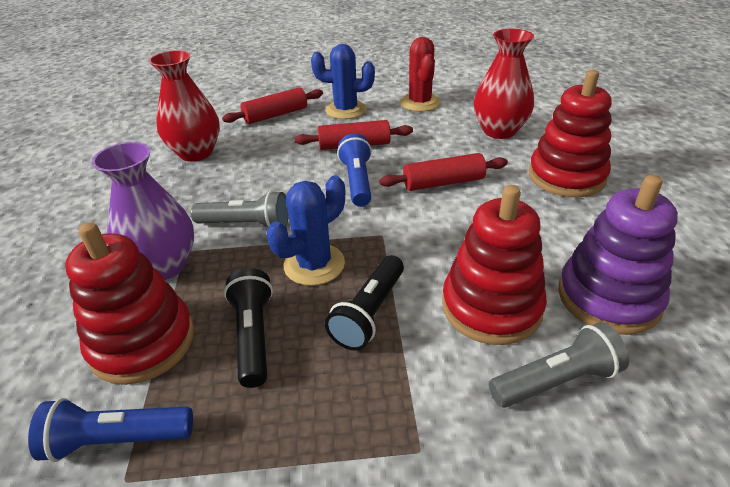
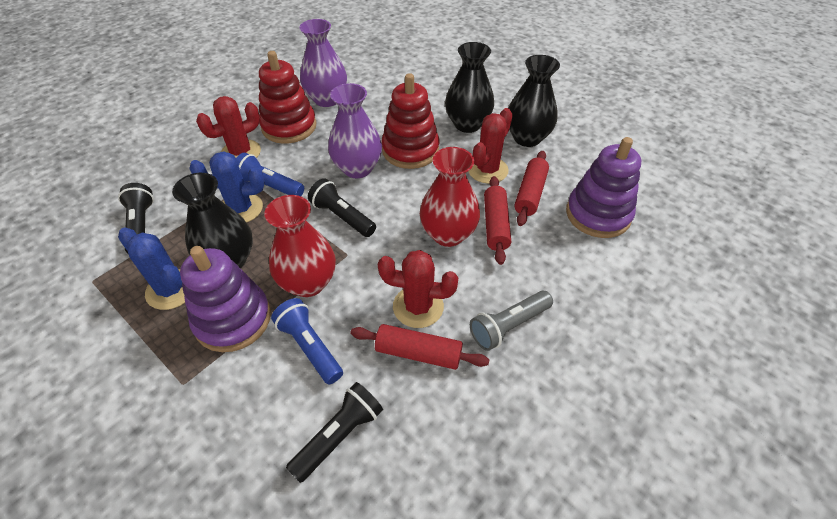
black flashlight: 2 -> 3
black vase: 0 -> 3
grey flashlight: 2 -> 1
purple stacking toy: 1 -> 2
purple vase: 1 -> 2
red cactus: 1 -> 3
red stacking toy: 3 -> 2

